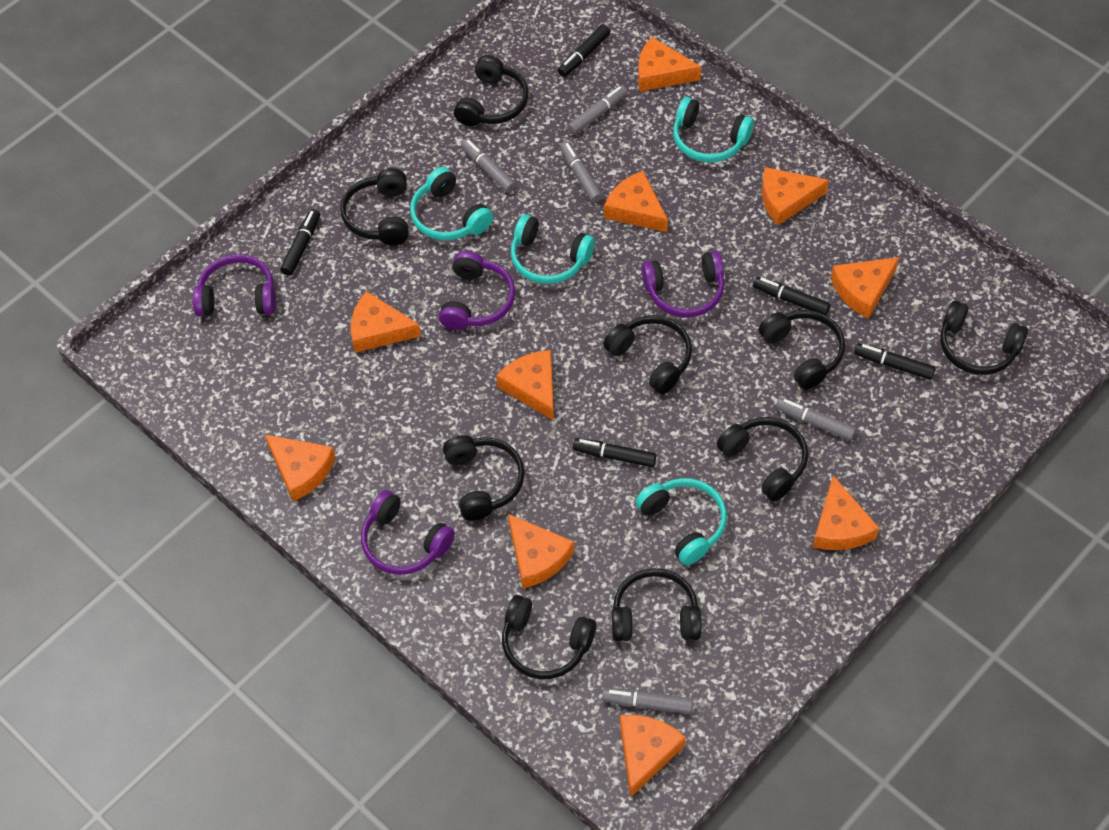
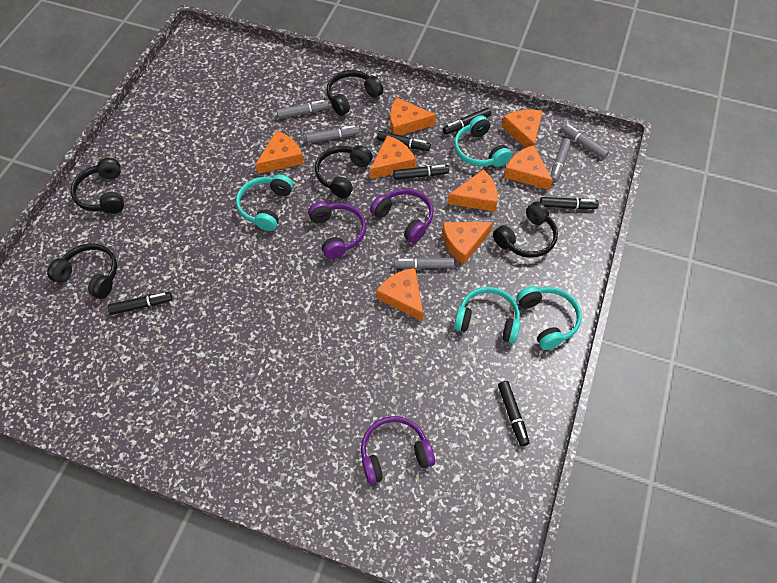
black headphones: 9 -> 5
black marker: 5 -> 6
orange cheese: 10 -> 8
purple headphones: 4 -> 3

